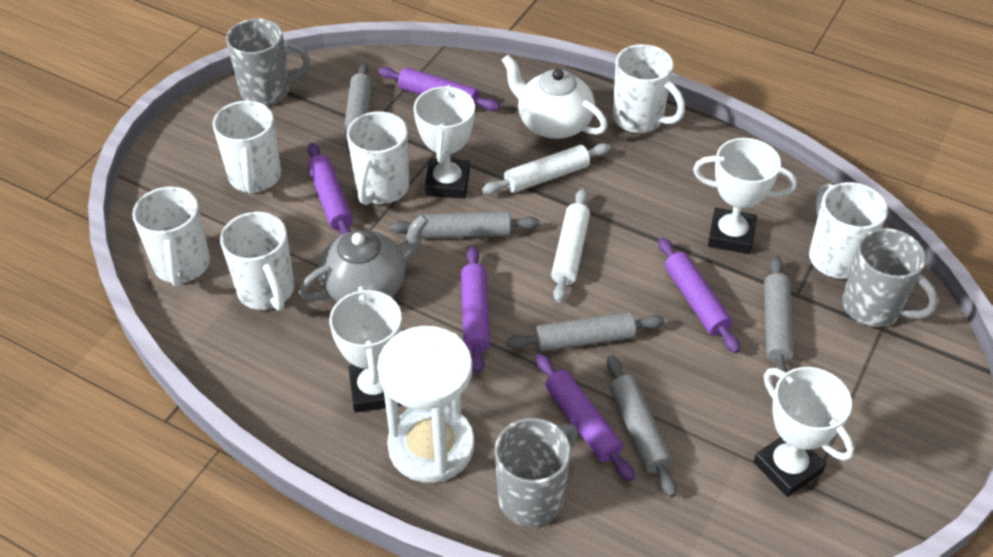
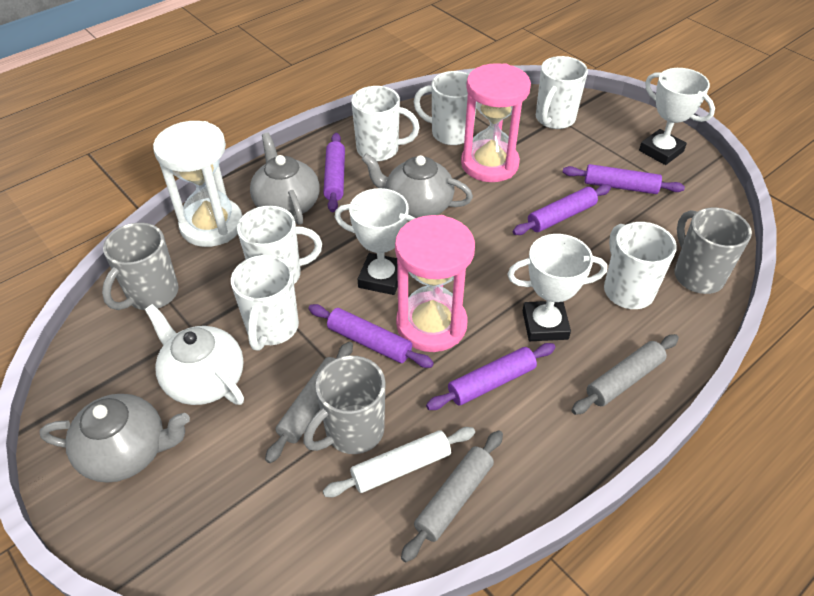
grey rolling pin: 5 -> 3
grey teapot: 1 -> 3
pink hourglass: 0 -> 2
white rolling pin: 2 -> 1
white trophy: 4 -> 3

